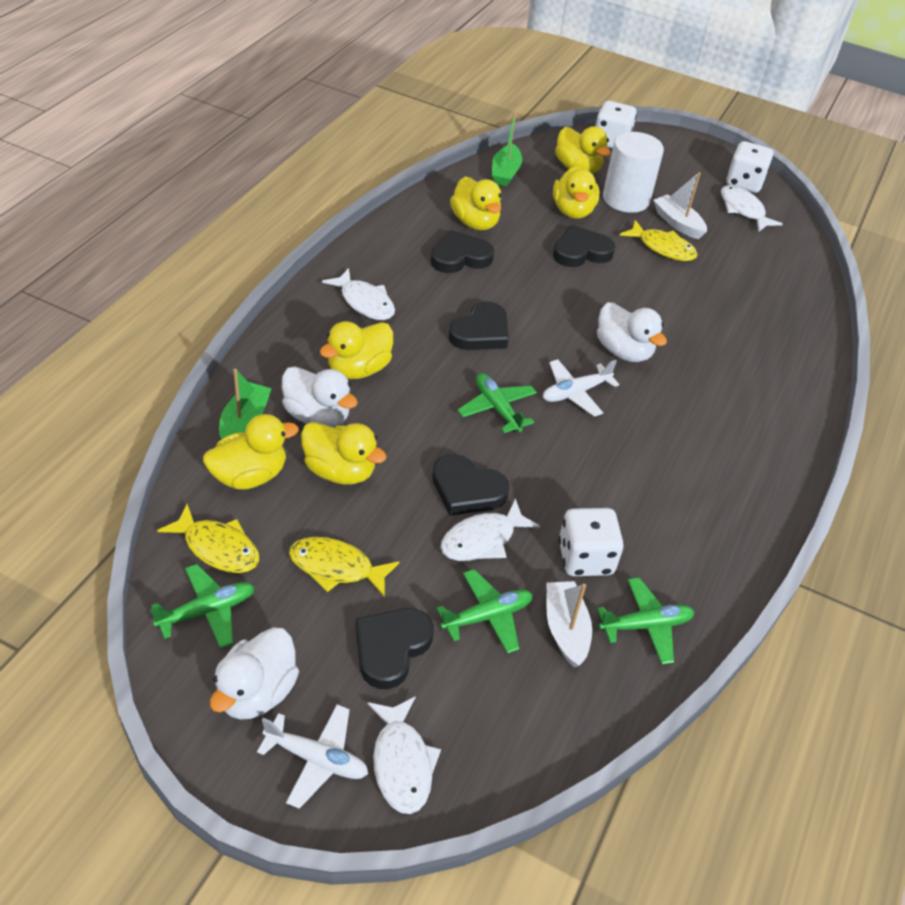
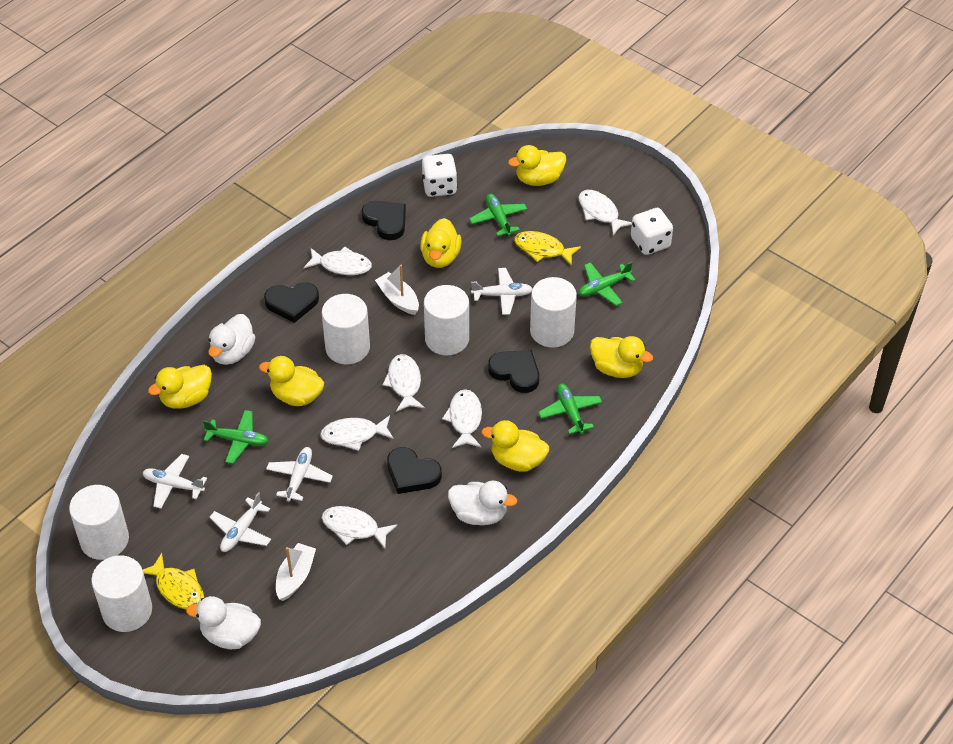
black heart: 5 -> 4
green boat: 2 -> 0
white cylinder: 1 -> 5
white dice: 3 -> 2
white fish: 4 -> 6
white plane: 2 -> 4
yellow fish: 3 -> 2

